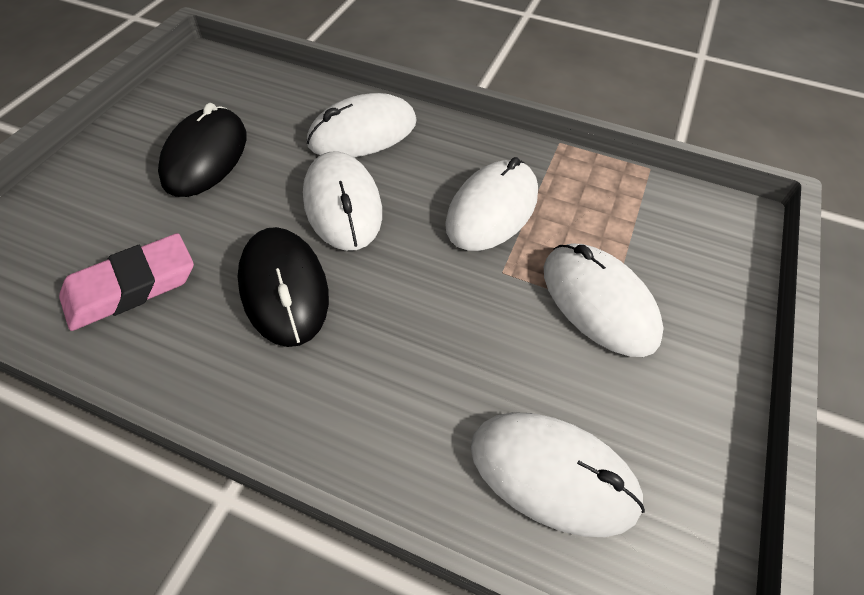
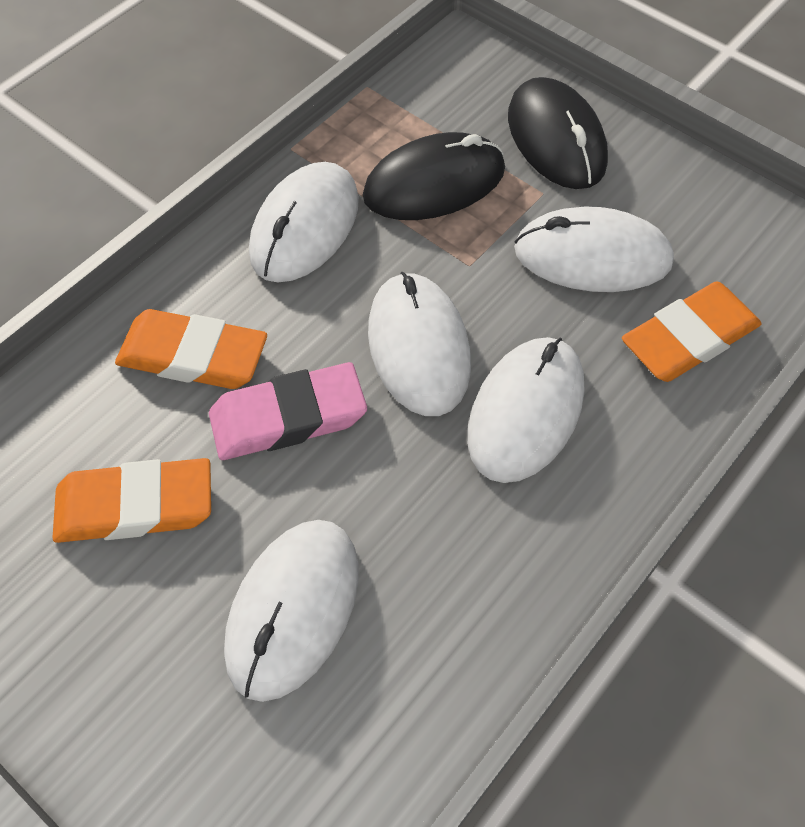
orange eraser: 0 -> 3

